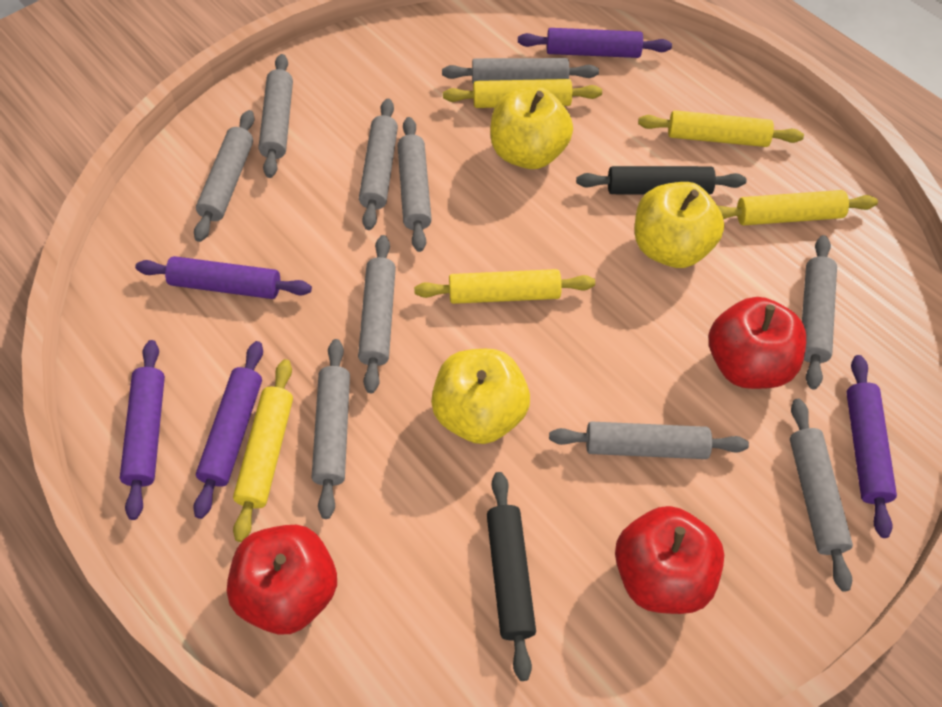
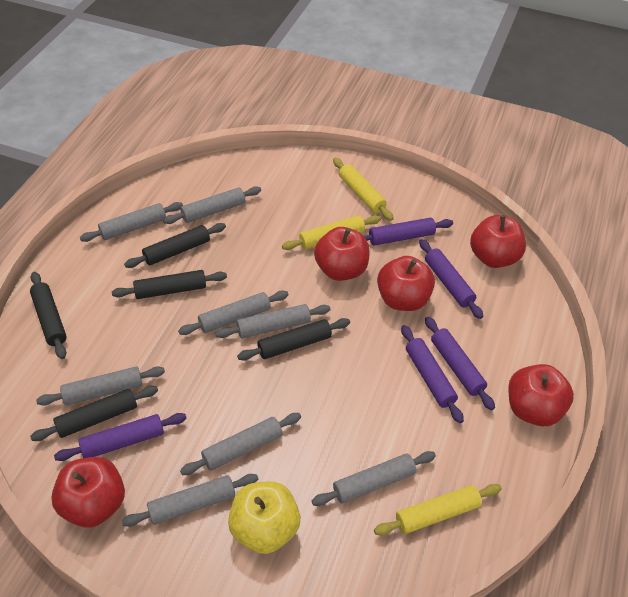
black rolling pin: 2 -> 5
grey rolling pin: 10 -> 8
red apple: 3 -> 5
yellow apple: 3 -> 1
yellow rolling pin: 5 -> 3

